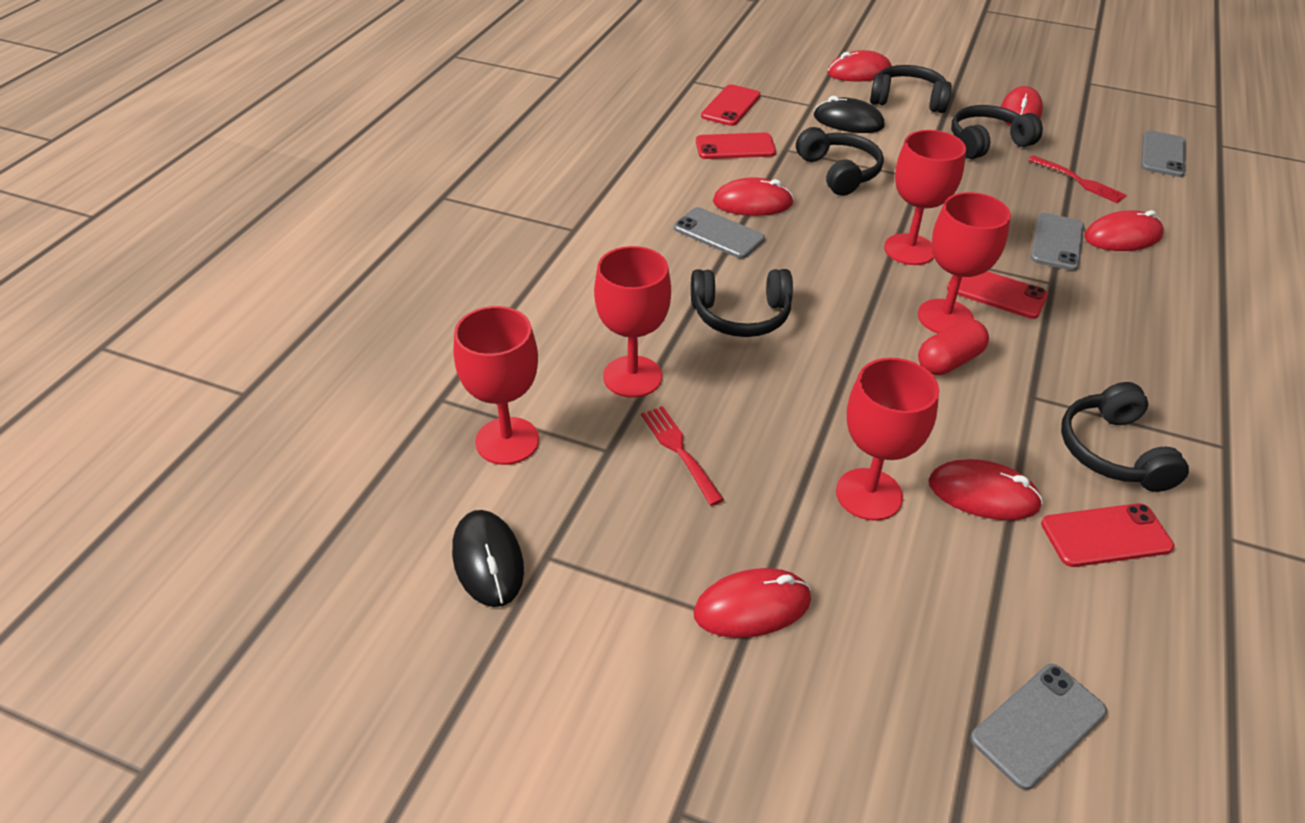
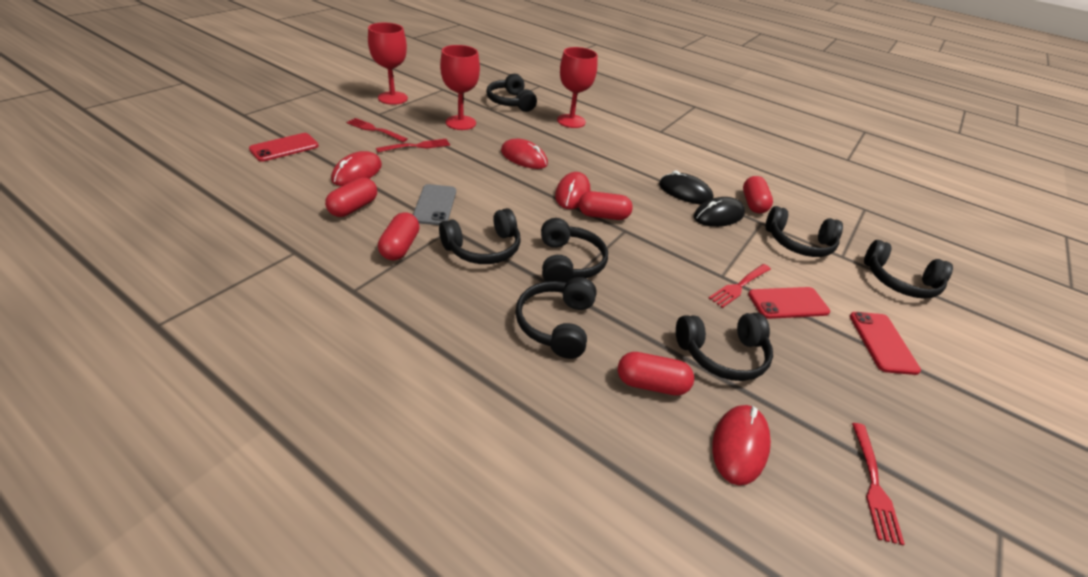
black headphones: 5 -> 7
grey phone: 4 -> 1
red capsule: 1 -> 5
red fork: 2 -> 4
red goblet: 5 -> 3
red mouse: 6 -> 4
red phone: 4 -> 3

